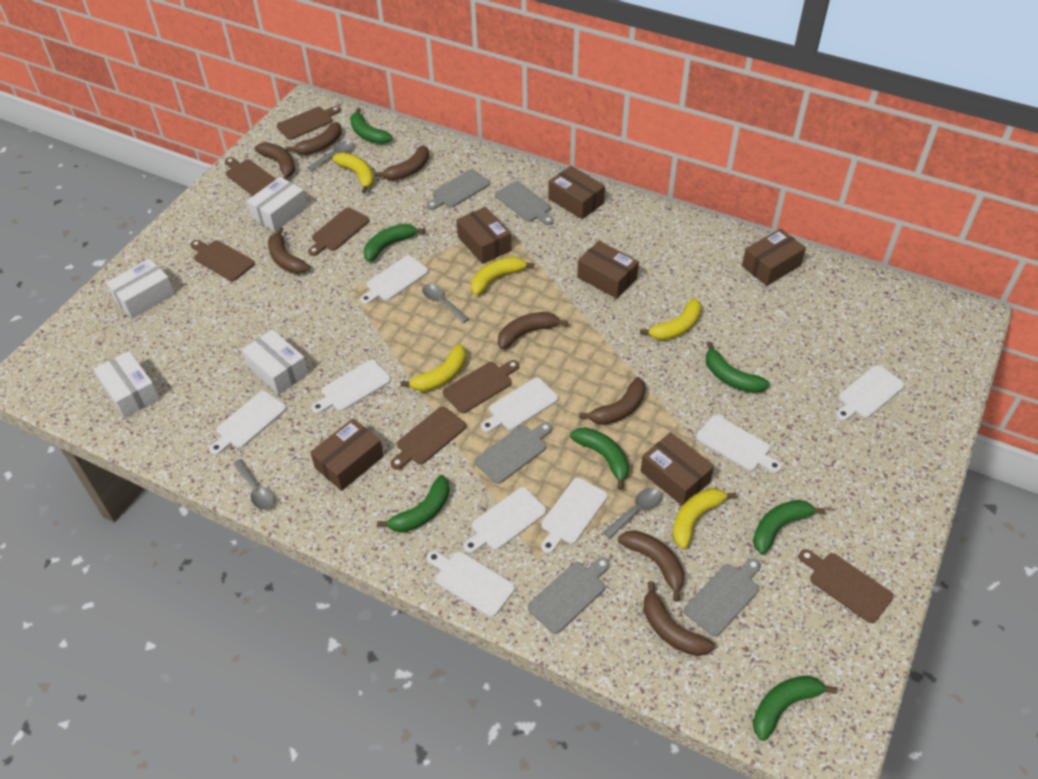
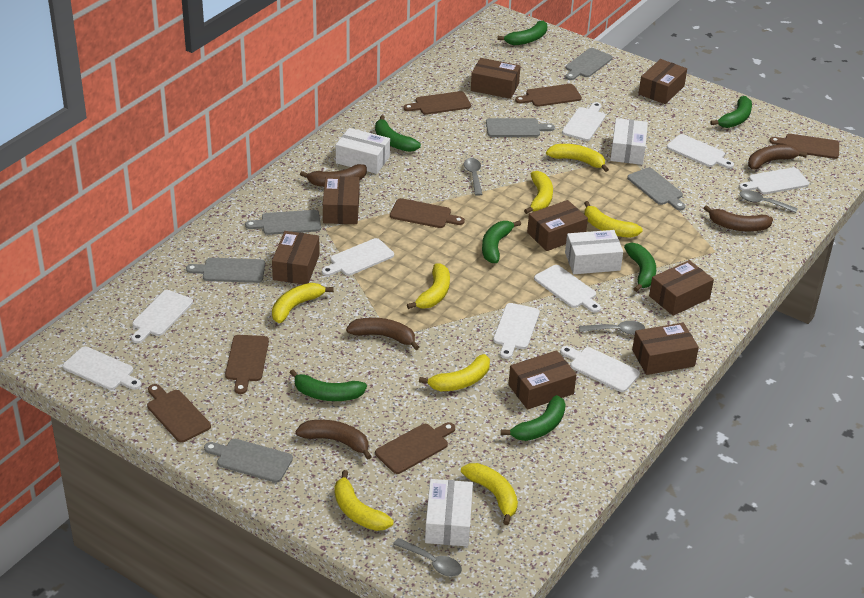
brown banana: 8 -> 5
brown box: 6 -> 8
grey cutting board: 5 -> 6
yellow banana: 5 -> 8

